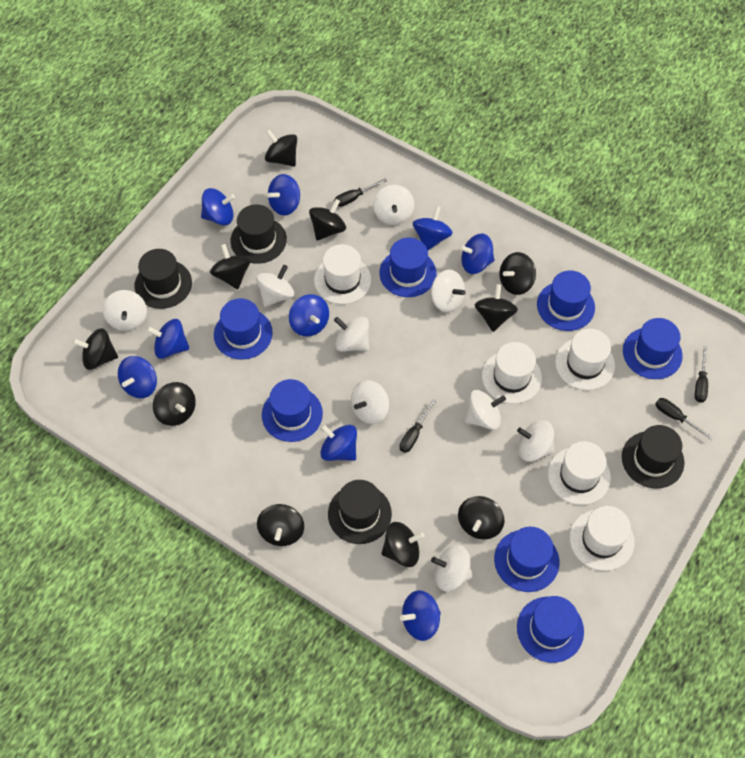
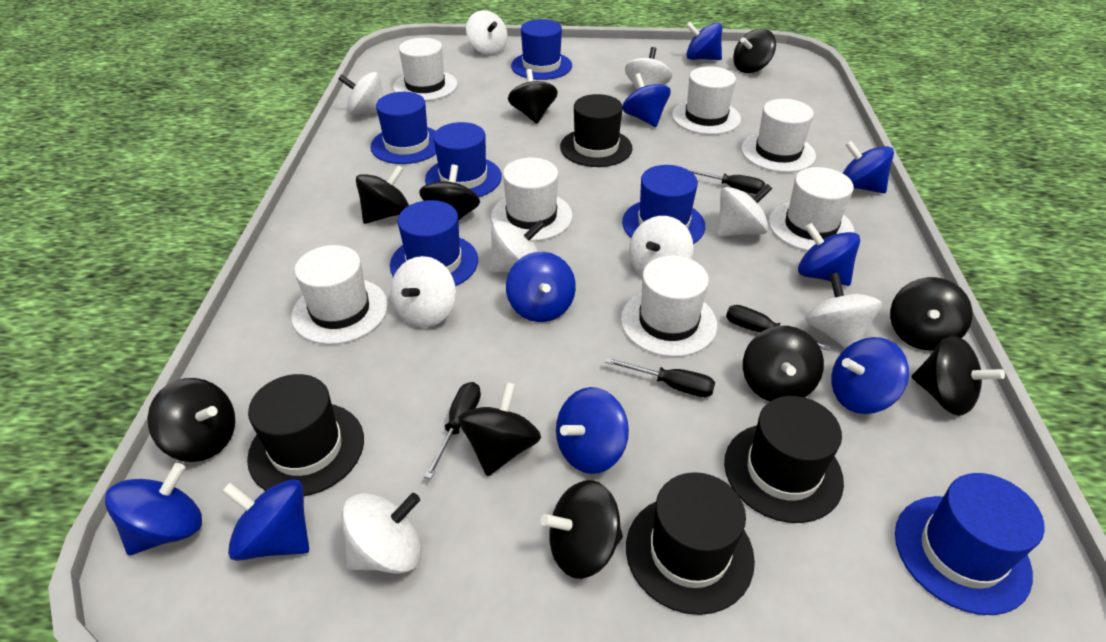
blue hat: 7 -> 6
white hat: 5 -> 7

